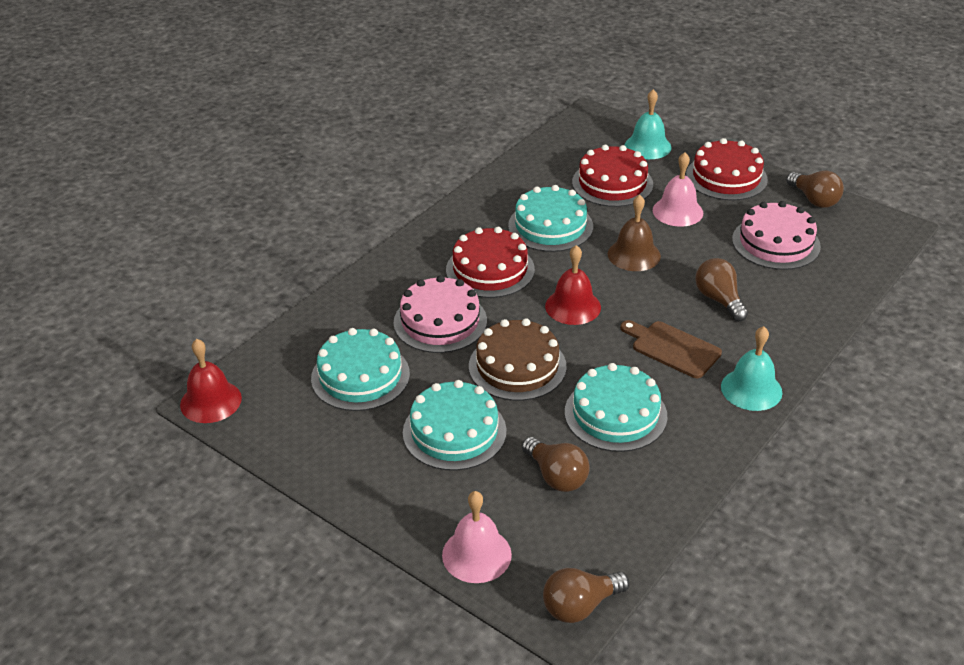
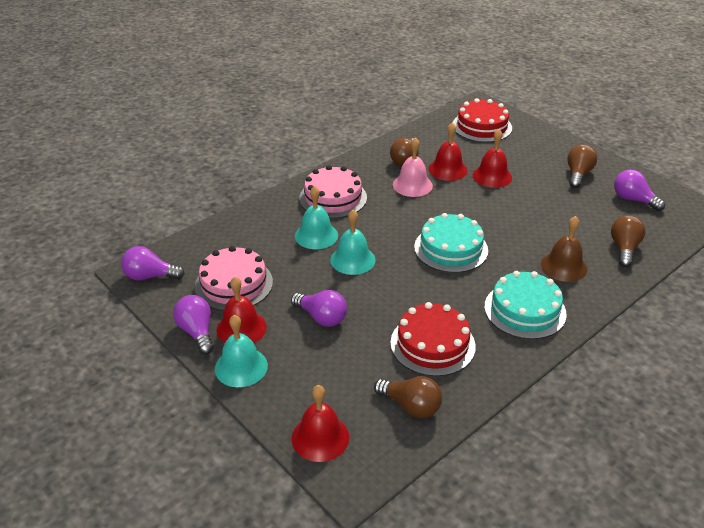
brown cake: 1 -> 0
brown cutting board: 1 -> 0
pink bell: 2 -> 1
purple light bulb: 0 -> 4
red bell: 2 -> 4
red cake: 3 -> 2
turquoise bell: 2 -> 3
turquoise cake: 4 -> 2

